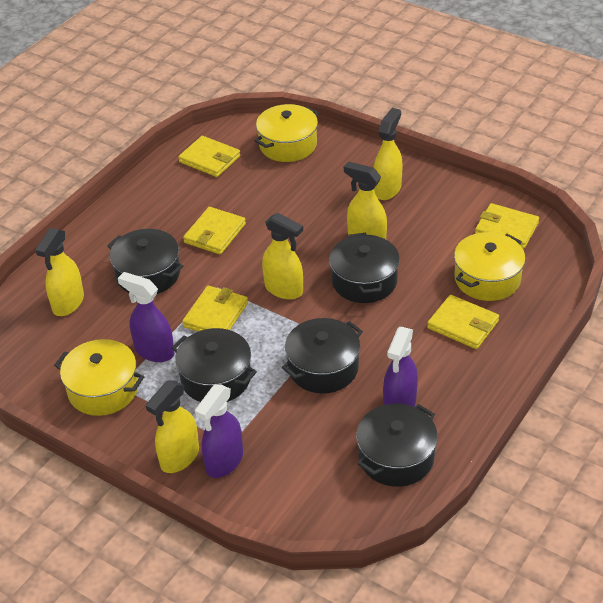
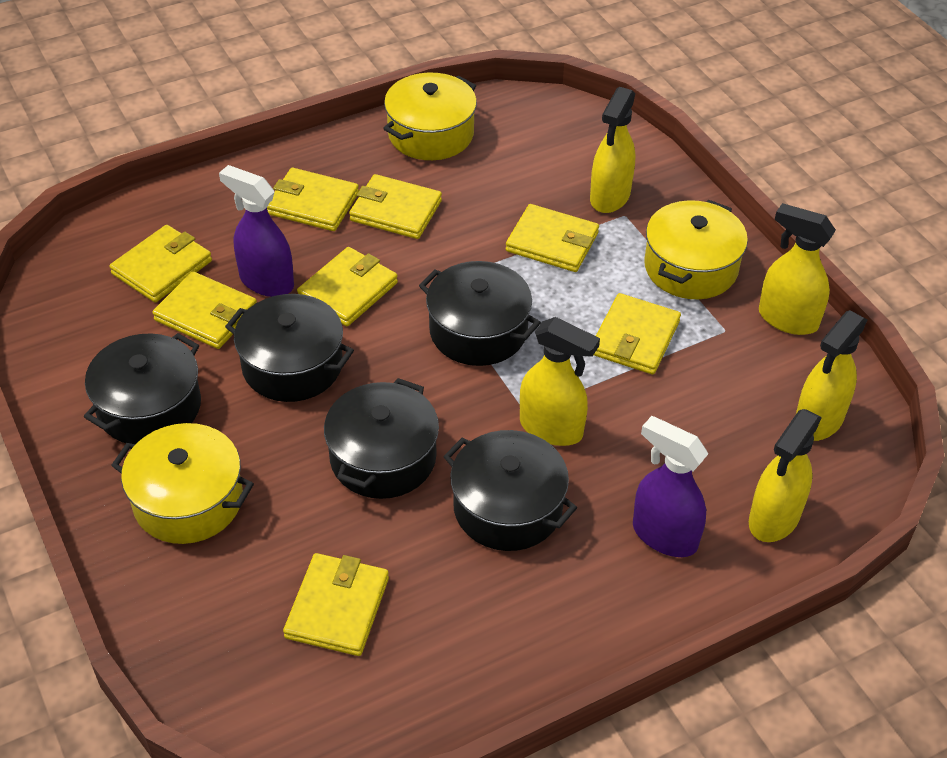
purple spray bottle: 3 -> 2
yellow wallet: 5 -> 8

